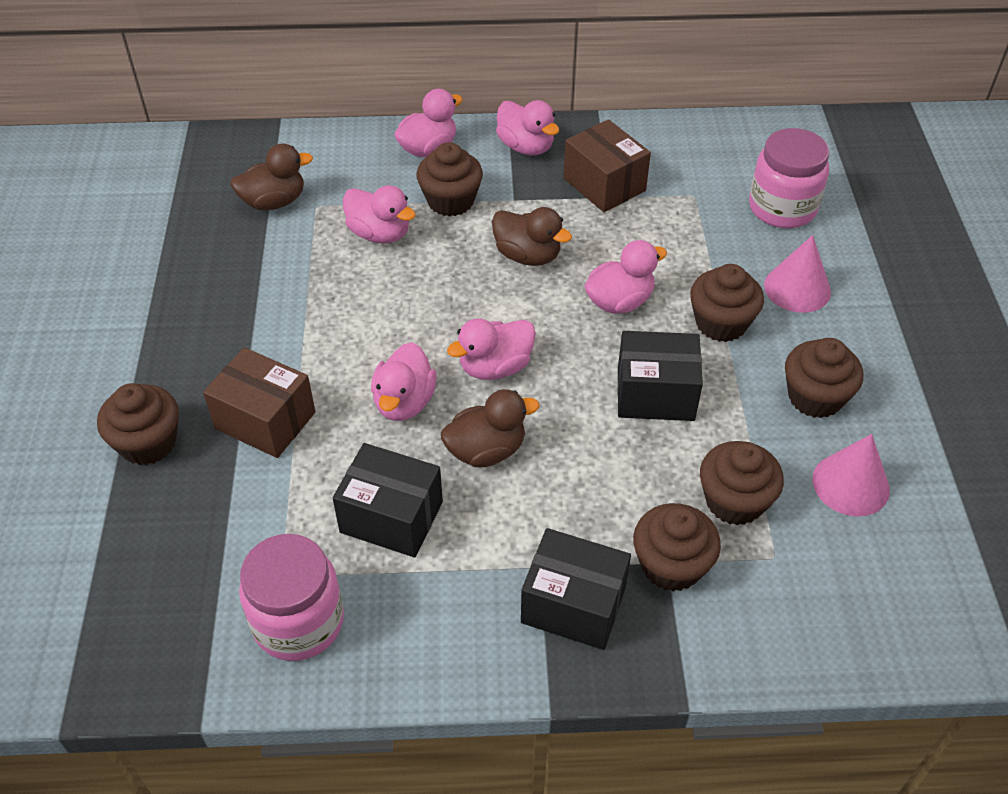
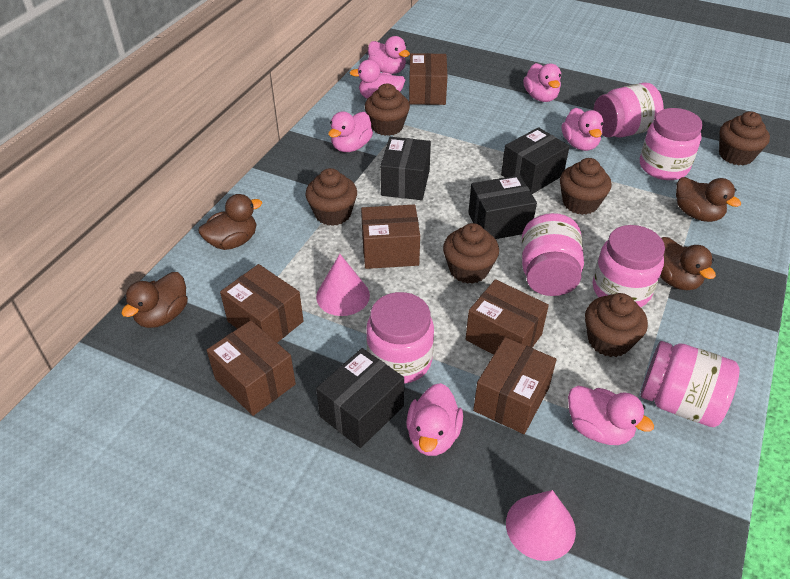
black box: 3 -> 4
brown box: 2 -> 6
brown duck: 3 -> 4
pink duck: 6 -> 7
pink jar: 2 -> 6

